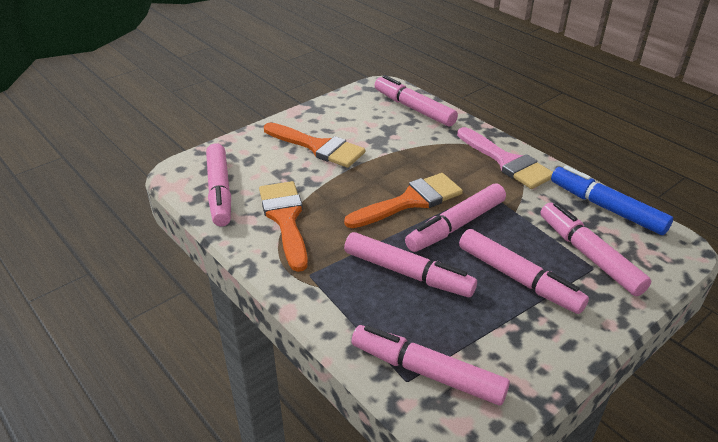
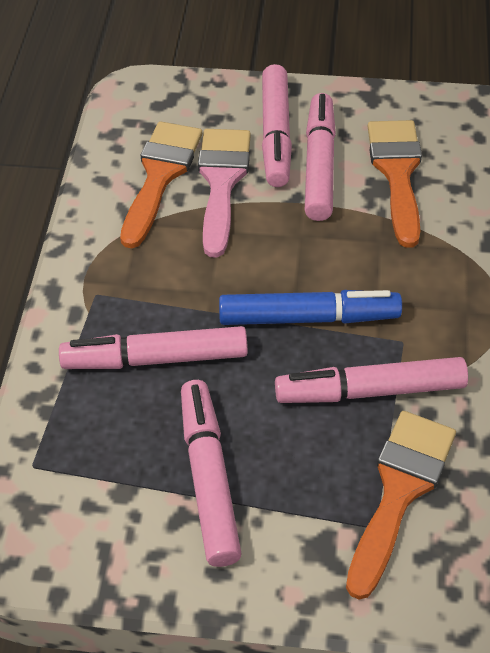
pink marker: 7 -> 5

